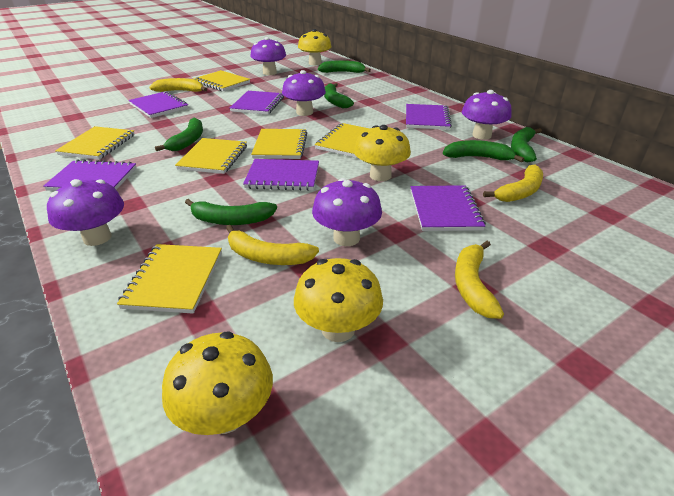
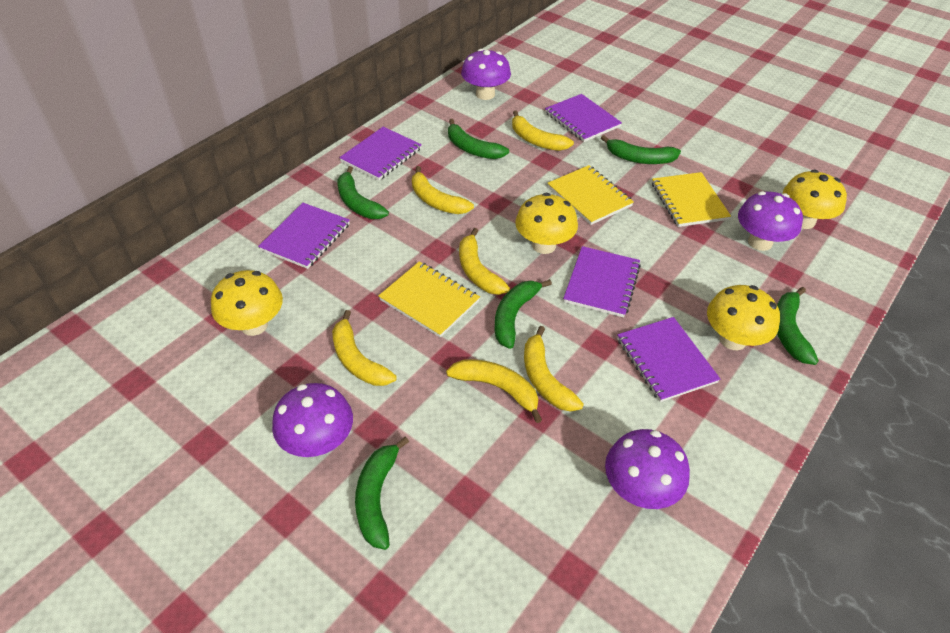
purple mushroom: 5 -> 4
purple notebook: 6 -> 5
yellow banana: 4 -> 6
yellow notebook: 6 -> 3

